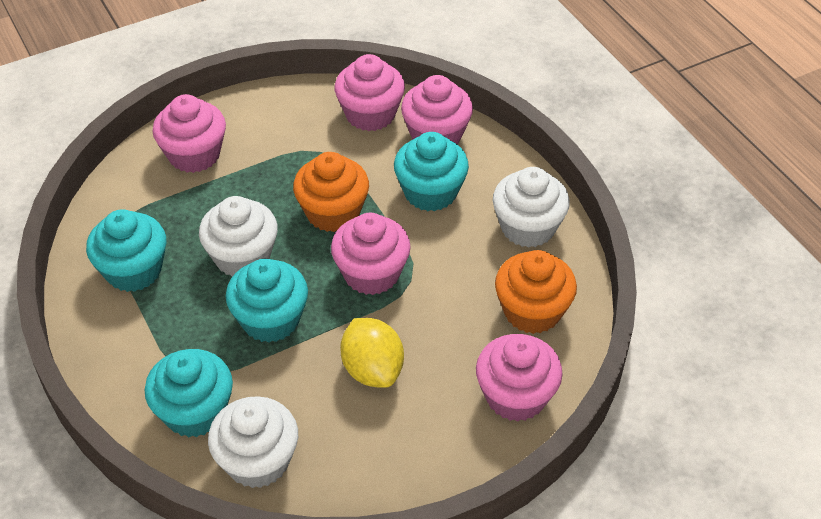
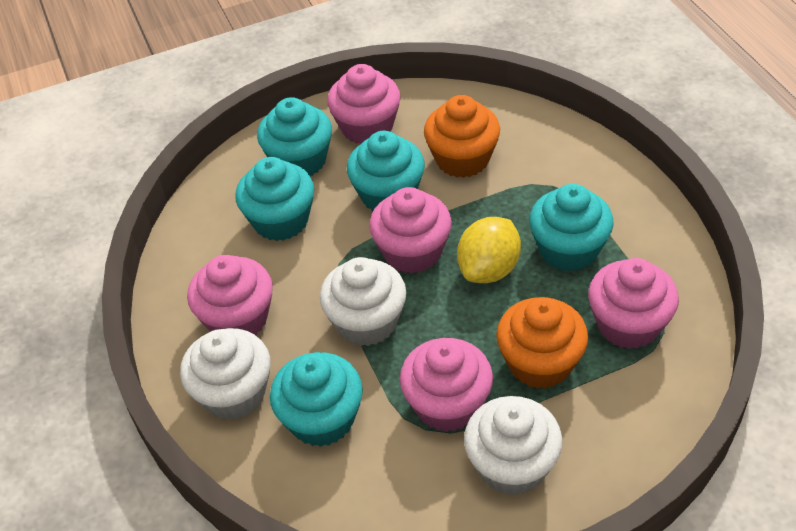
turquoise cupcake: 4 -> 5

